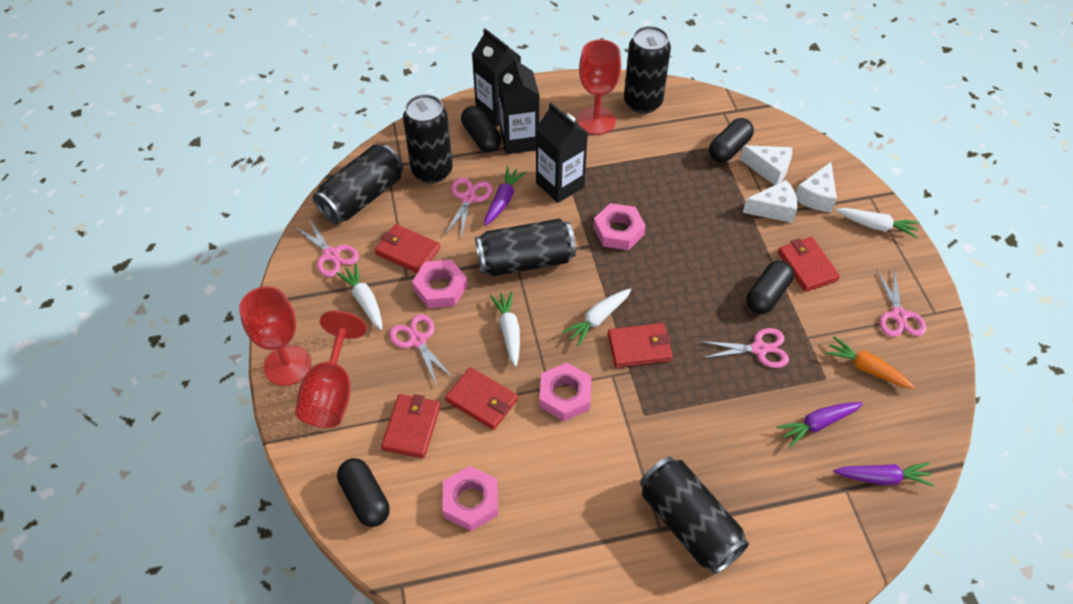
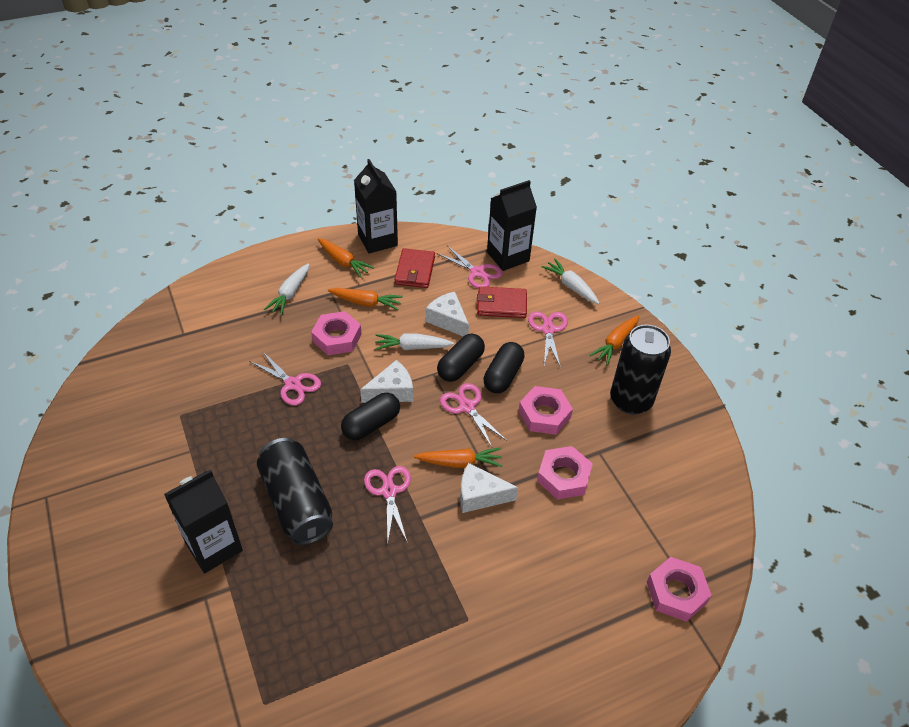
black can: 5 -> 2
black capsule: 4 -> 3
orange carrot: 1 -> 4
purple carrot: 3 -> 0
red goblet: 3 -> 0
red wallet: 5 -> 2
white carrot: 4 -> 3

